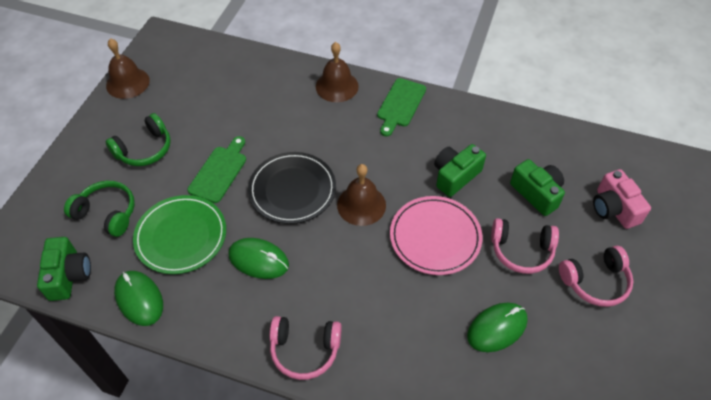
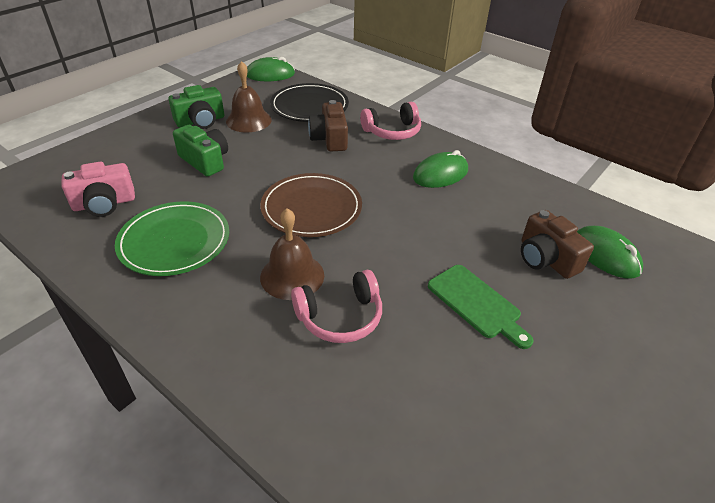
brown bell: 3 -> 2
brown camera: 0 -> 2
brown plate: 0 -> 1
green camera: 3 -> 2
green cutting board: 2 -> 1
green headphones: 2 -> 0
pink headphones: 3 -> 2
pink plate: 1 -> 0

